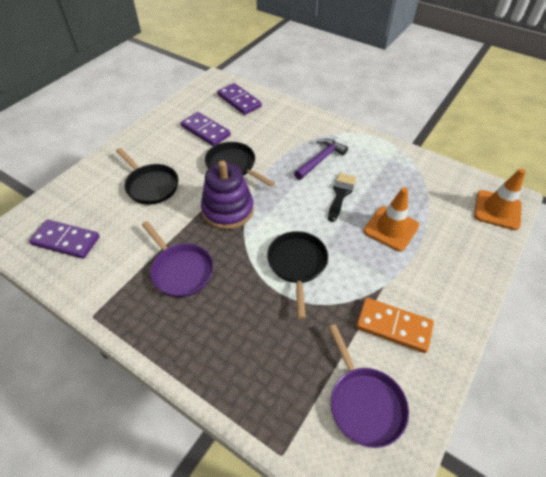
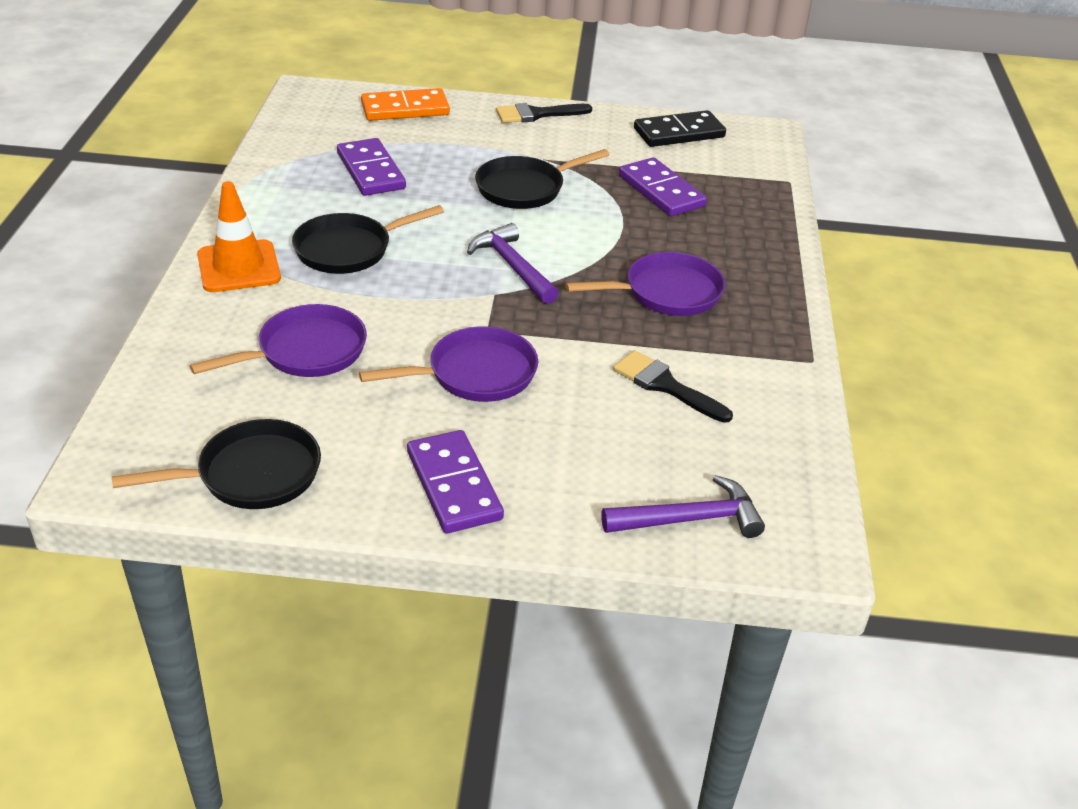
black brush: 1 -> 2
black domino: 0 -> 1
orange traffic cone: 2 -> 1
purple hammer: 1 -> 2
purple pan: 2 -> 3
purple stacking toy: 1 -> 0

